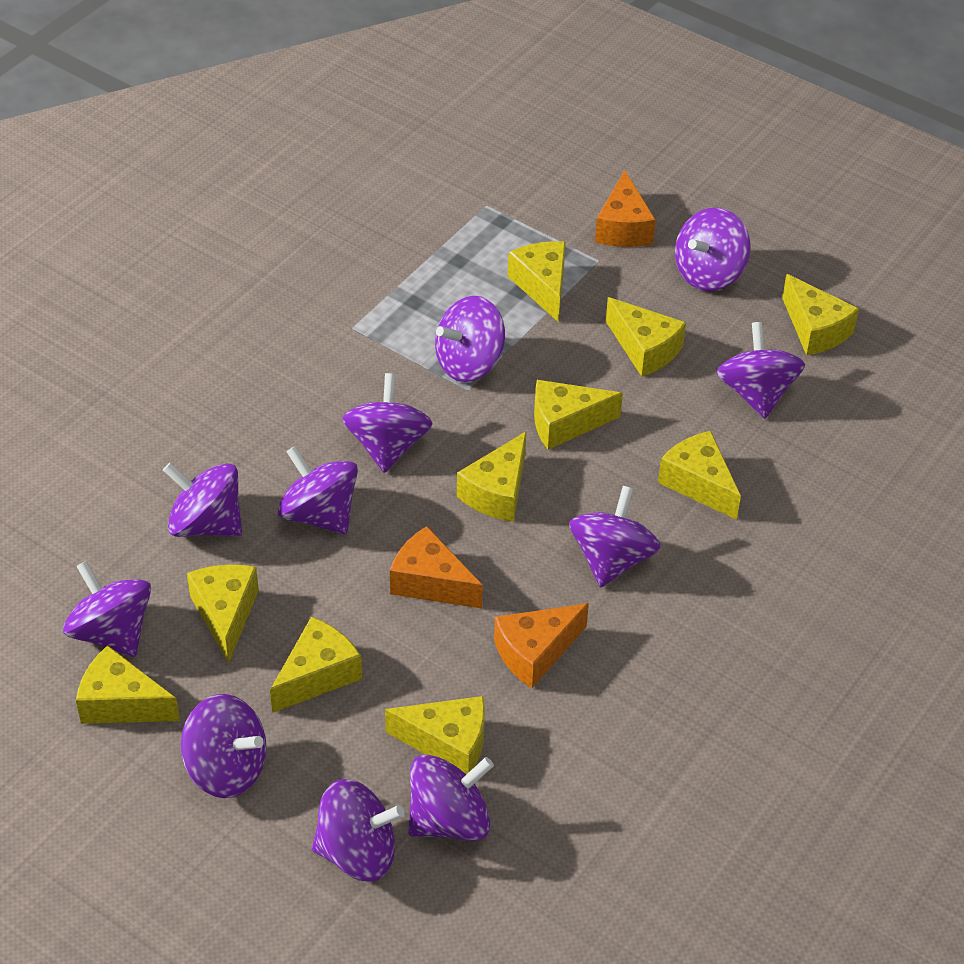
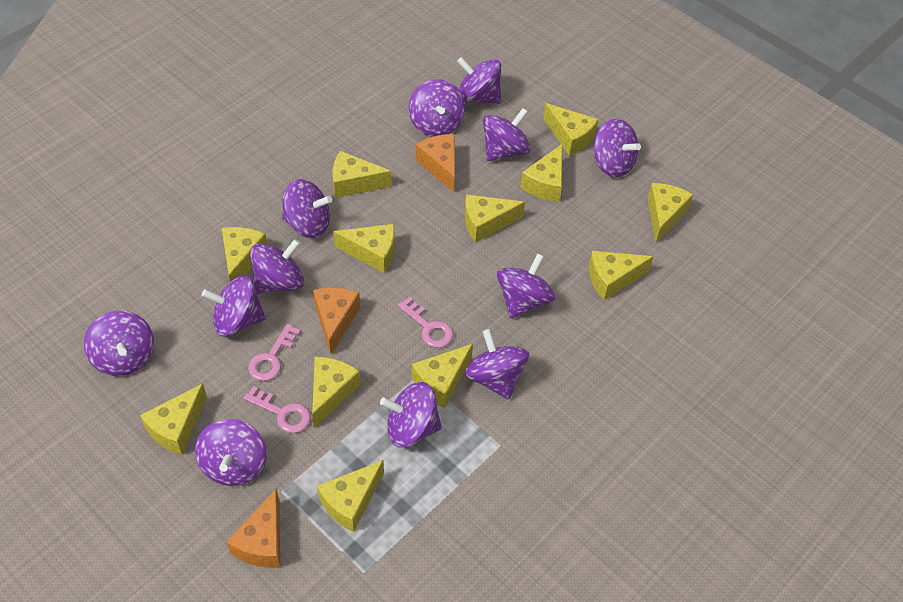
pink key: 0 -> 3
purple spinning top: 11 -> 12
yellow cheese: 10 -> 12

